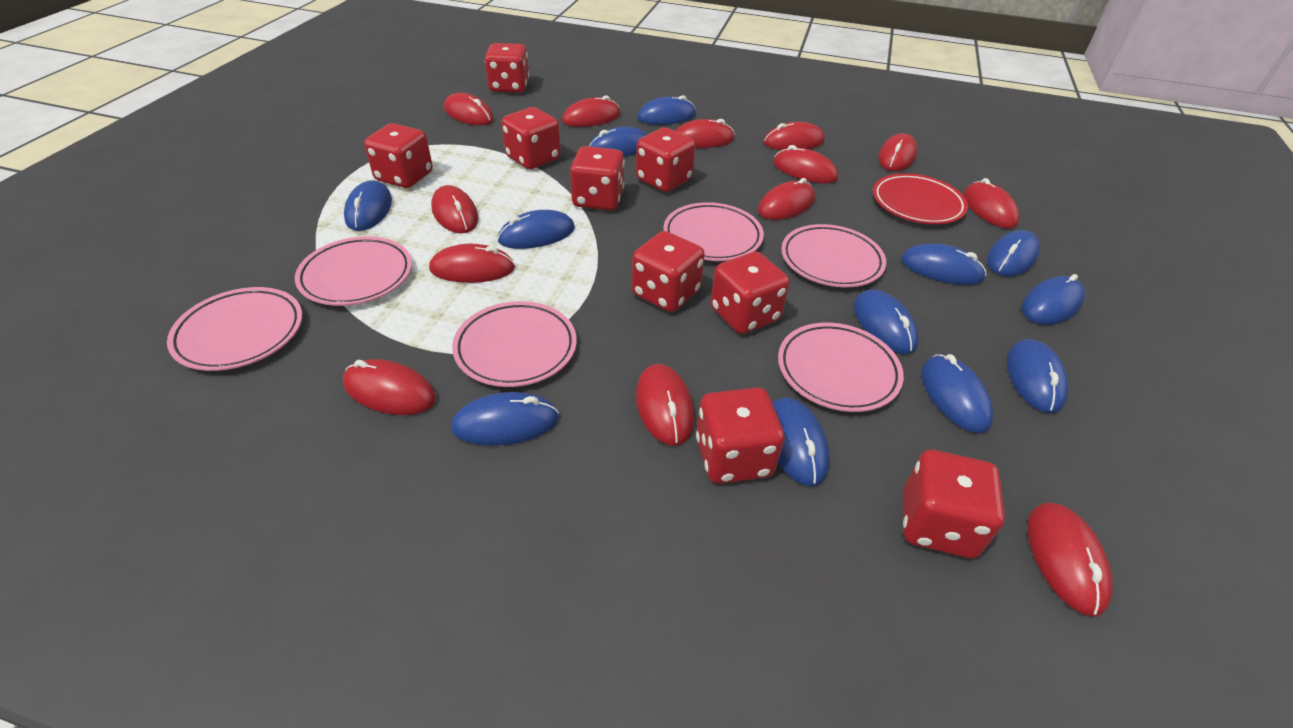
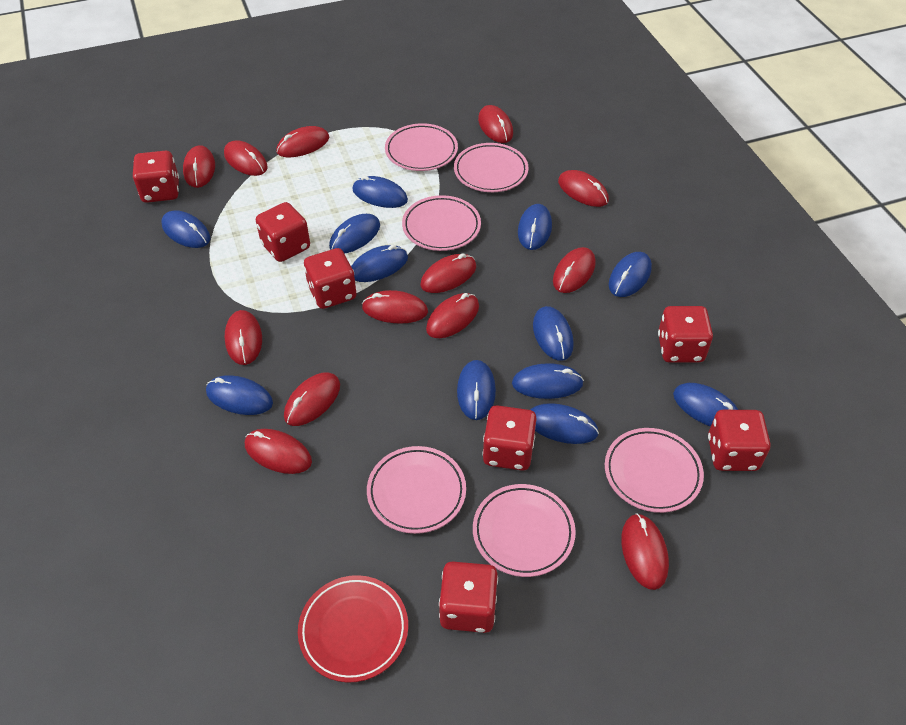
red dice: 9 -> 7

